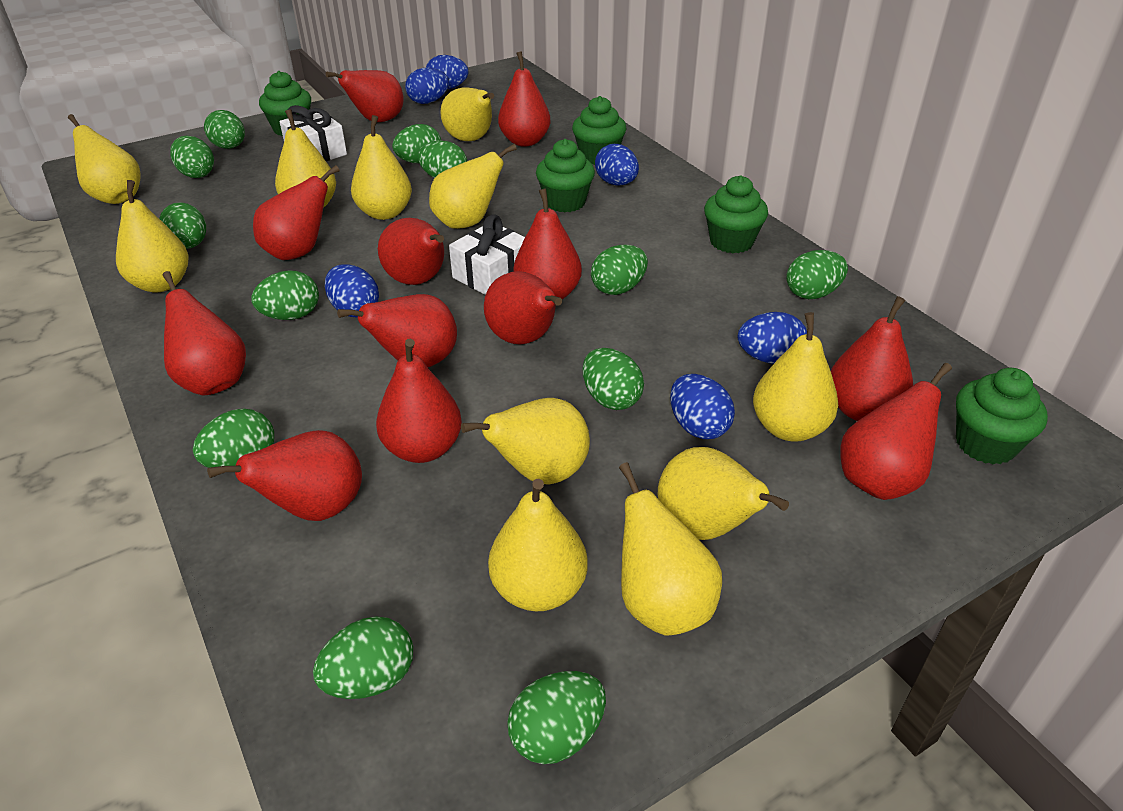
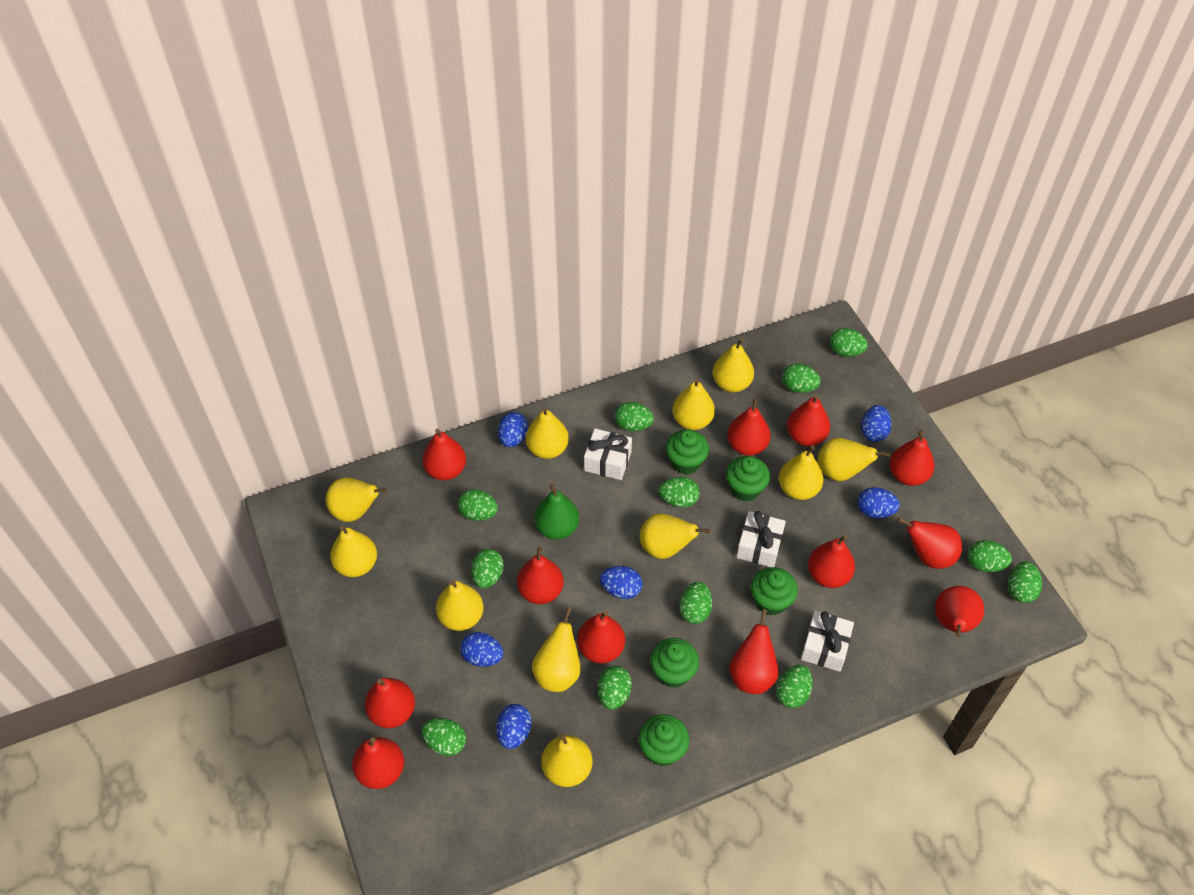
green pear: 0 -> 1
white gift: 2 -> 3

